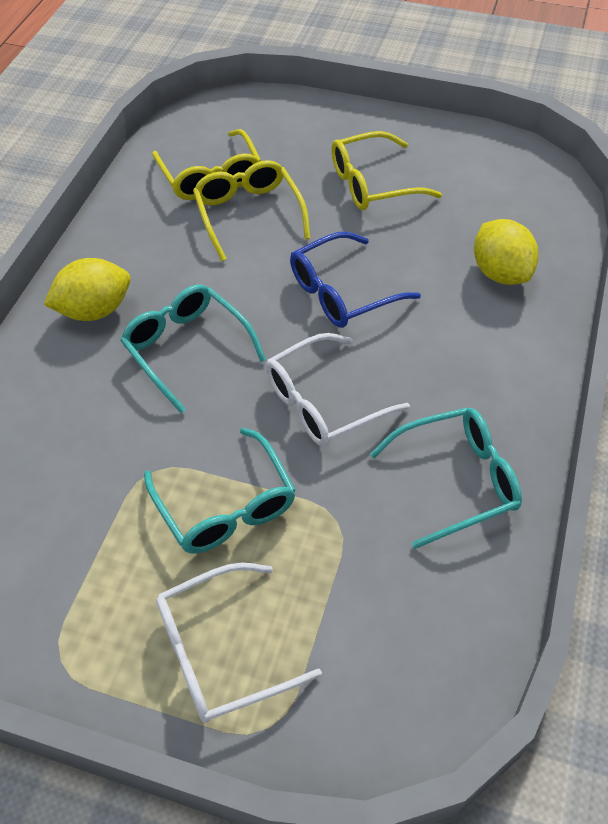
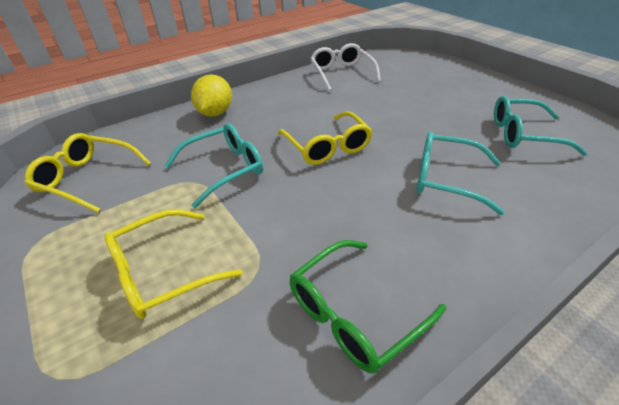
blue glasses: 1 -> 0
green glasses: 0 -> 1
white glasses: 2 -> 1
yellow lemon: 2 -> 1

